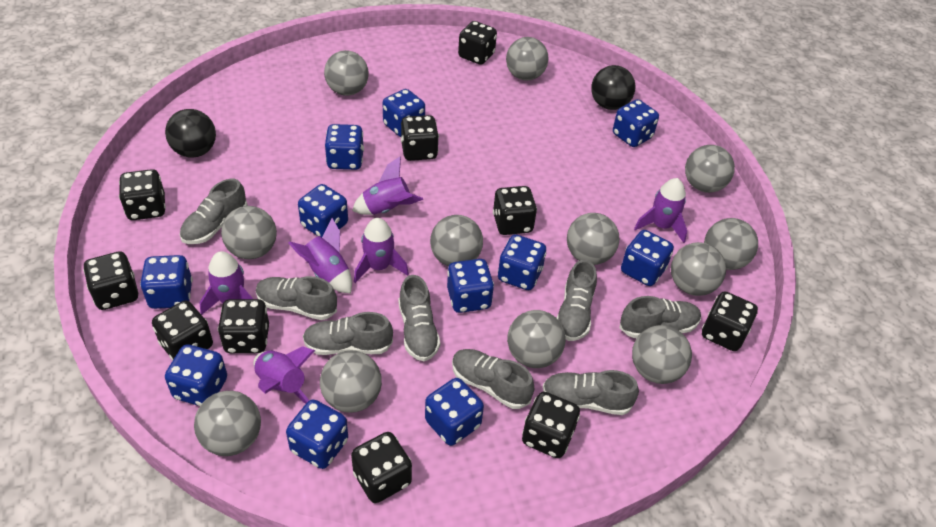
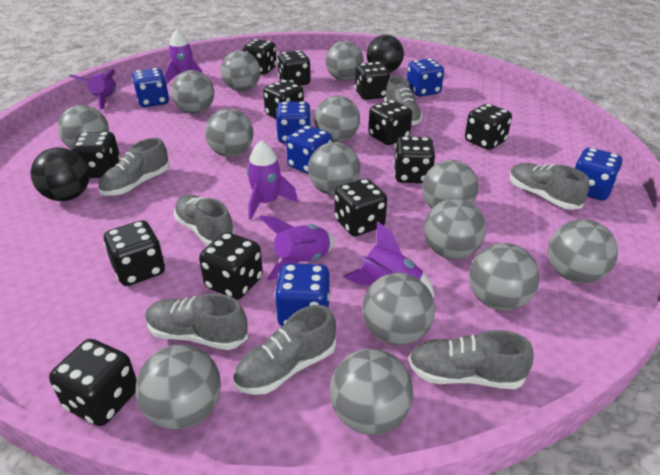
black dice: 10 -> 12
blue dice: 11 -> 6
grey ball: 12 -> 14
grey shoe: 8 -> 7
purple rocket: 6 -> 5

